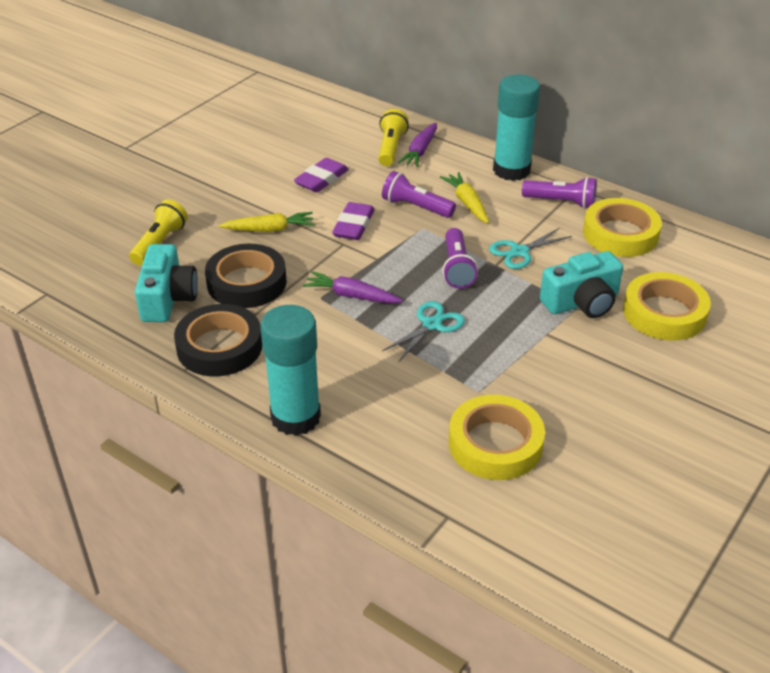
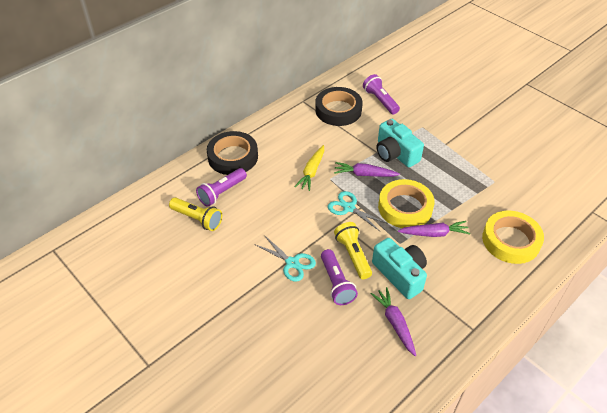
purple carrot: 2 -> 3
purple eraser: 2 -> 0
turquoise glue stick: 2 -> 0
yellow carrot: 2 -> 1
yellow tape: 3 -> 2

